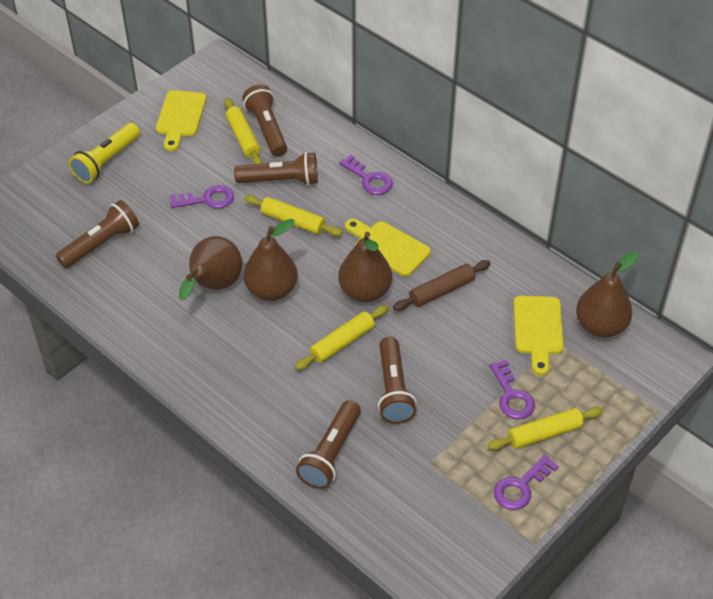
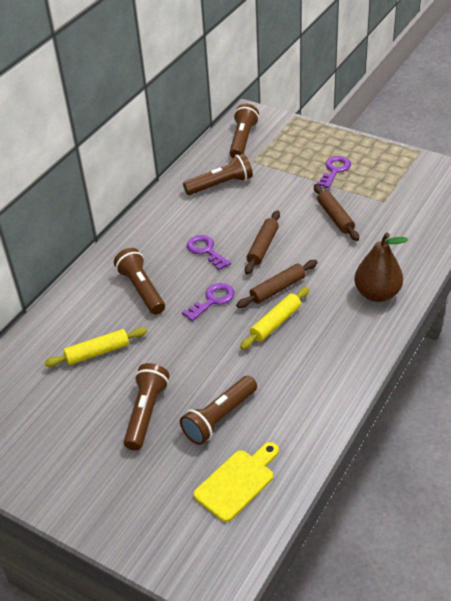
brown pear: 4 -> 1
brown rolling pin: 1 -> 3
purple key: 4 -> 3
yellow cutting board: 3 -> 1
yellow flashlight: 1 -> 0
yellow rolling pin: 4 -> 2

